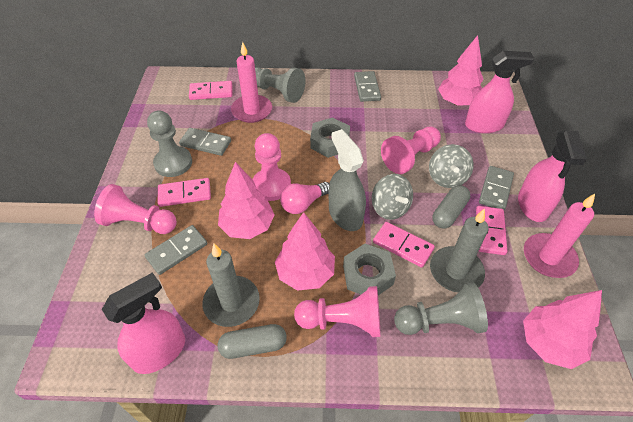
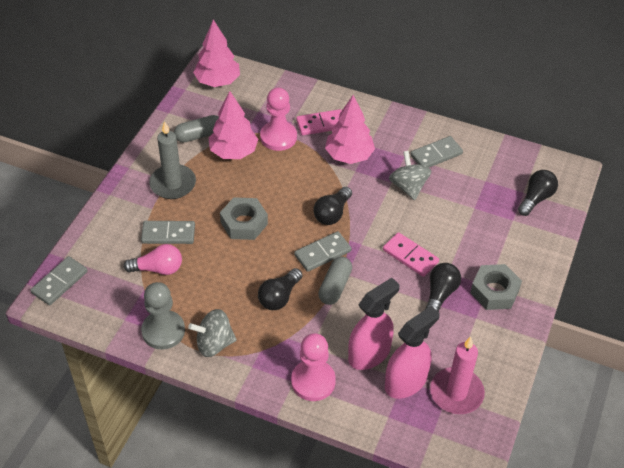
black light bulb: 0 -> 4
grey candle: 2 -> 1
grey pawn: 3 -> 1
grey spray bottle: 1 -> 0
pink candle: 2 -> 1
pink domino: 4 -> 2
pink pawn: 4 -> 2
pink spray bottle: 3 -> 2
pink tree: 4 -> 3

